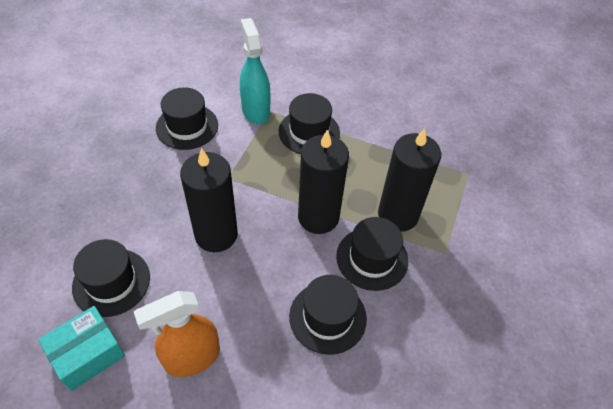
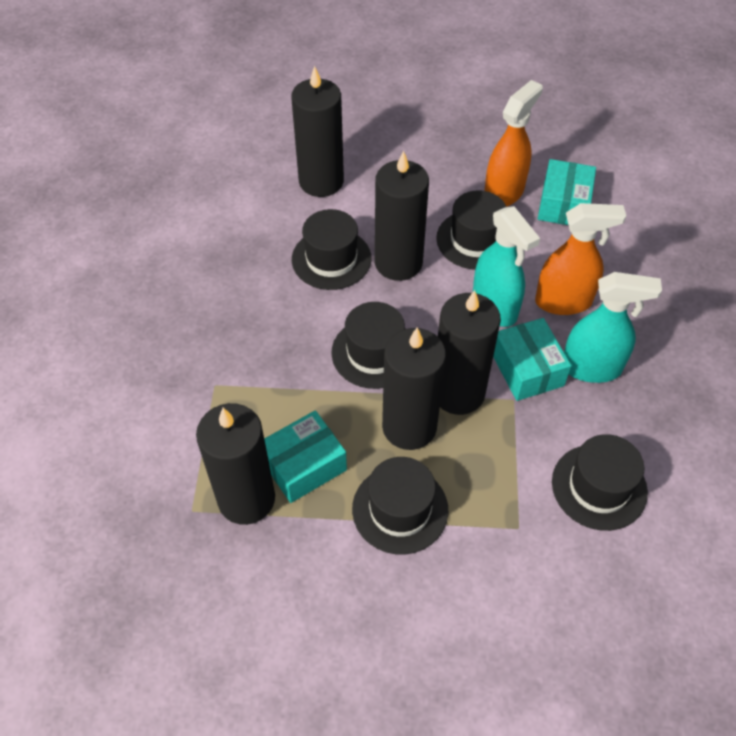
black candle: 3 -> 5
orange spray bottle: 1 -> 2
turquoise box: 1 -> 3
turquoise spray bottle: 1 -> 2

